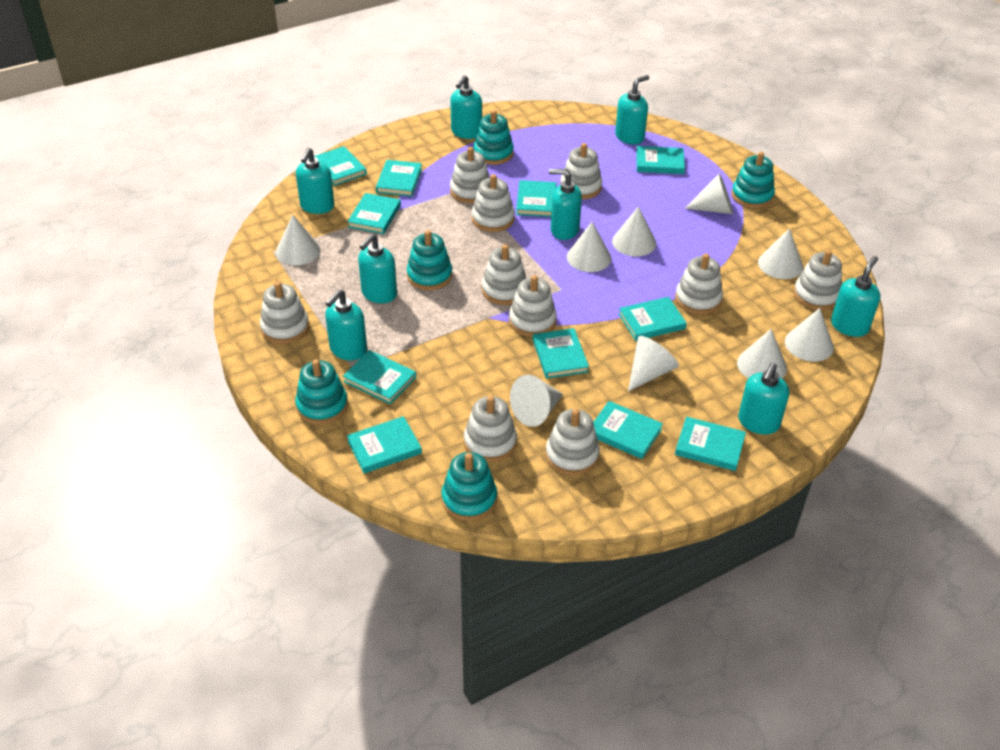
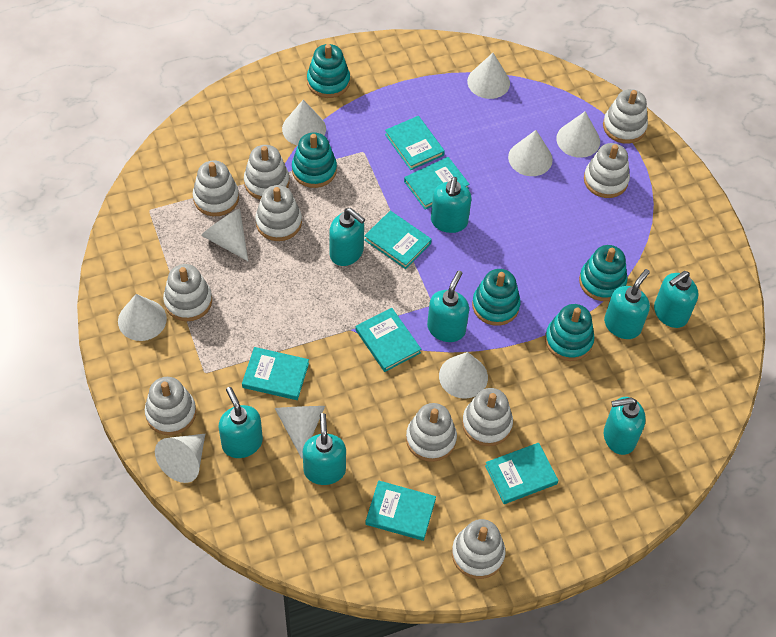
turquoise book: 11 -> 7

